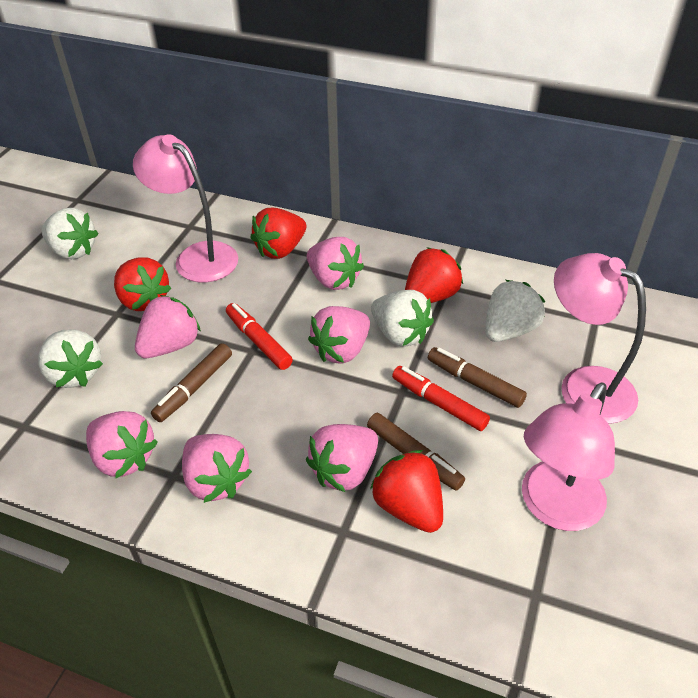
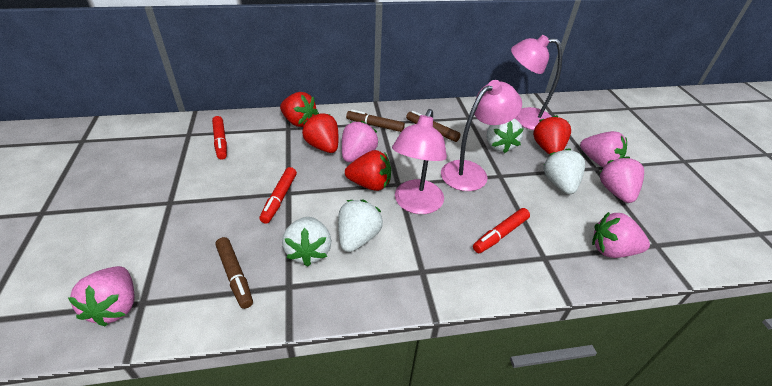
pink strawberry: 6 -> 5
red marker: 2 -> 3

